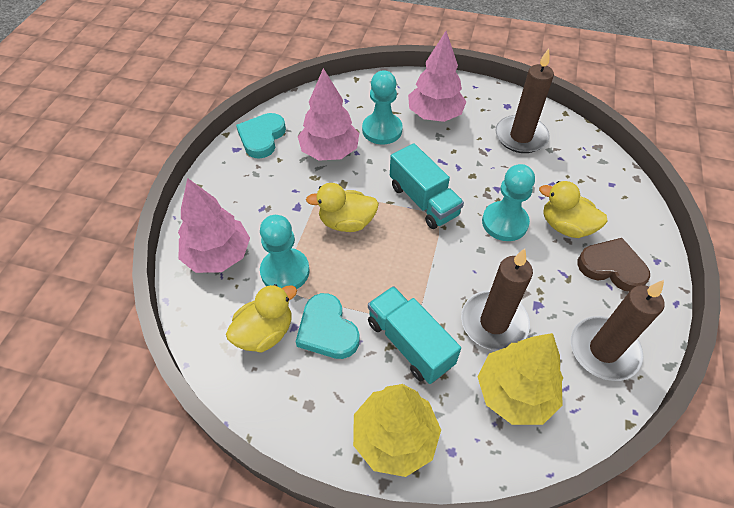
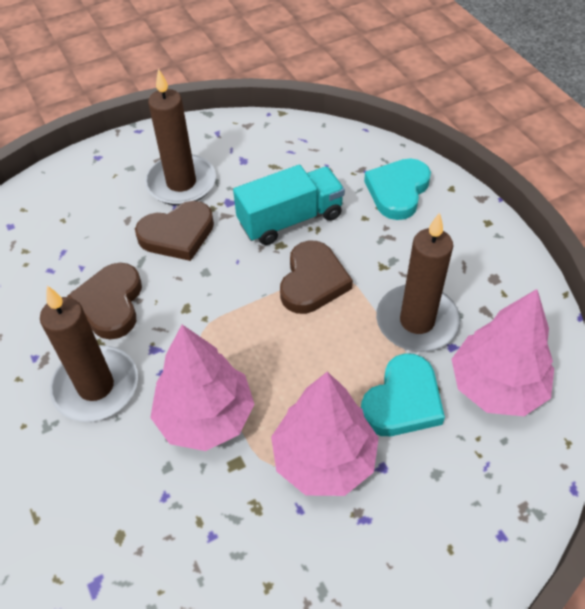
brown heart: 1 -> 3
turquoise pawn: 3 -> 0
turquoise truck: 2 -> 1
yellow duck: 3 -> 0
yellow tree: 2 -> 0

